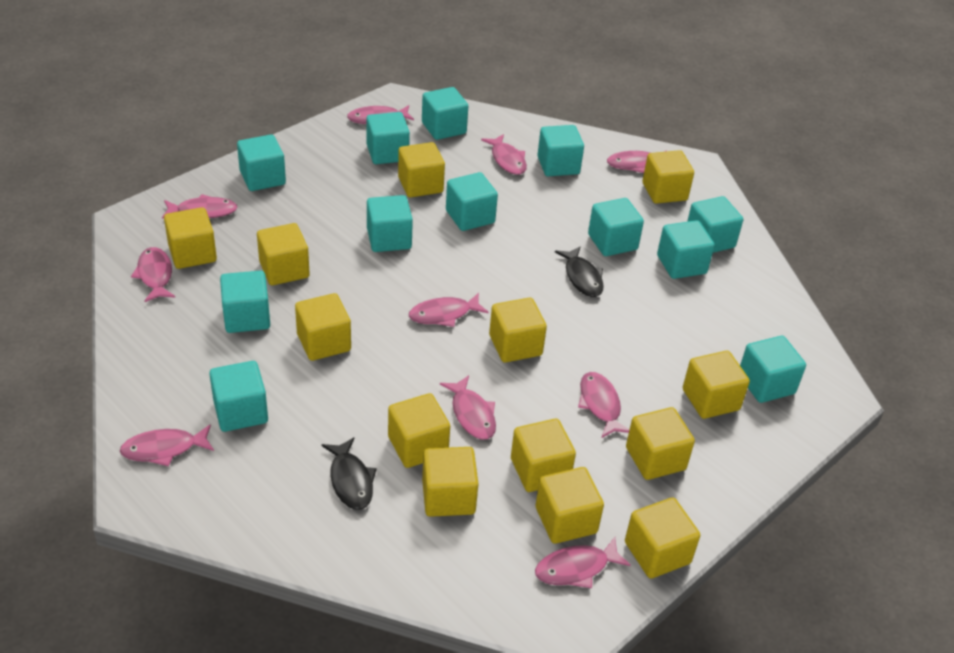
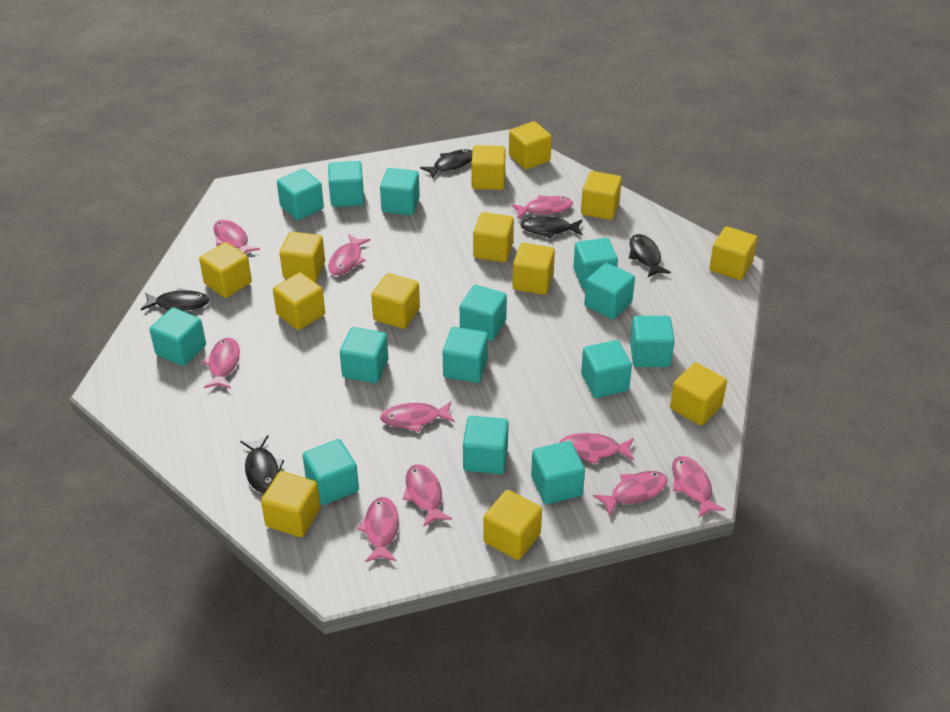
black fish: 2 -> 5
turquoise cube: 12 -> 14

